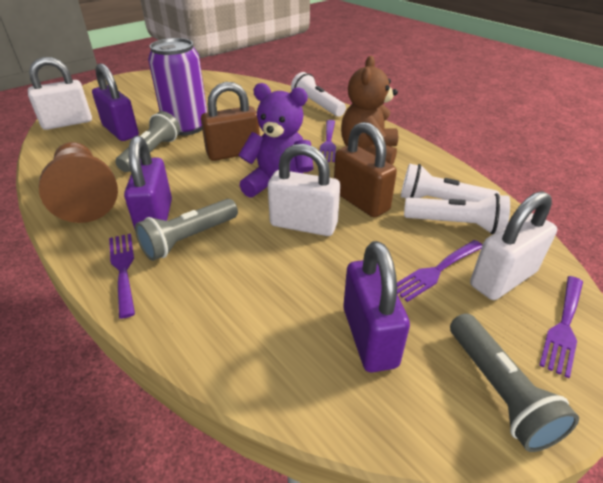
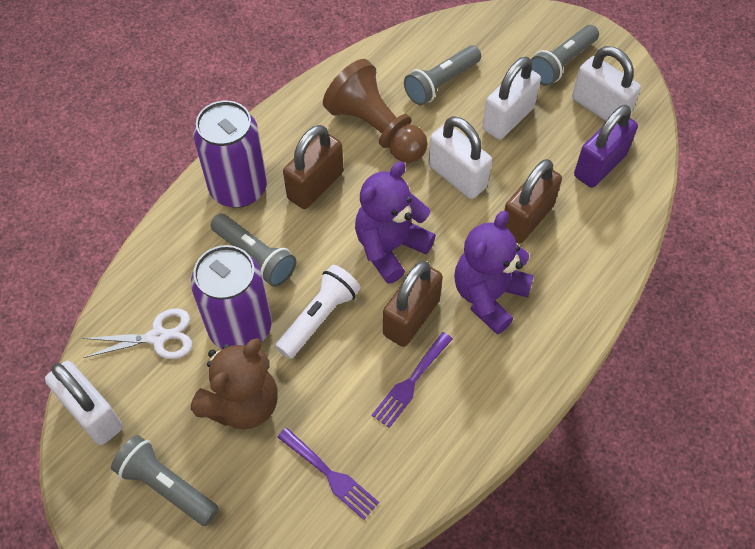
brown padlock: 2 -> 3
grey flashlight: 3 -> 4
purple can: 1 -> 2
purple fork: 4 -> 2
purple padlock: 3 -> 1
purple teddy bear: 1 -> 2
white flashlight: 3 -> 1
white padlock: 3 -> 4
white scissors: 0 -> 1

